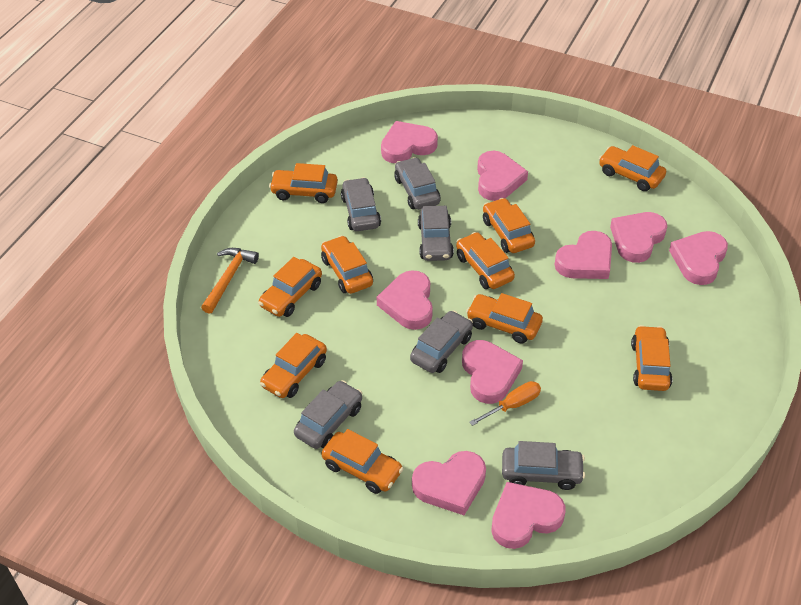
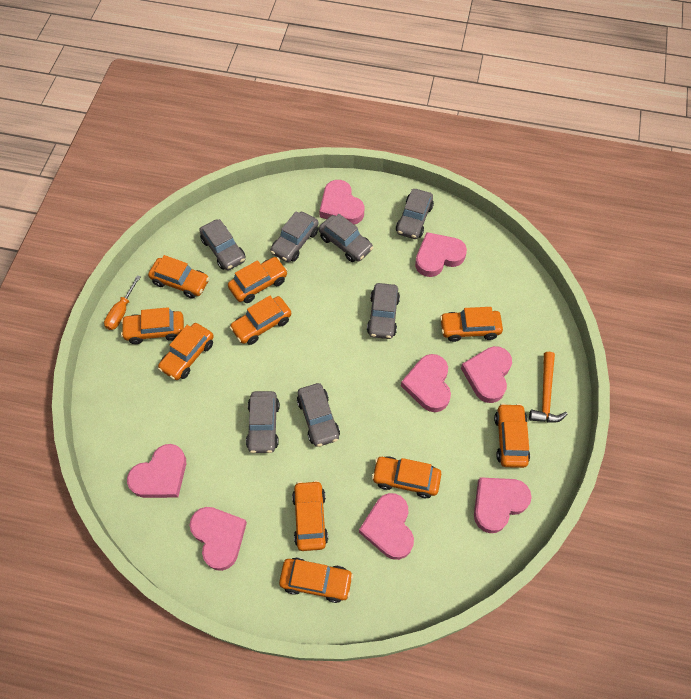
grey car: 6 -> 7
pink heart: 9 -> 8

